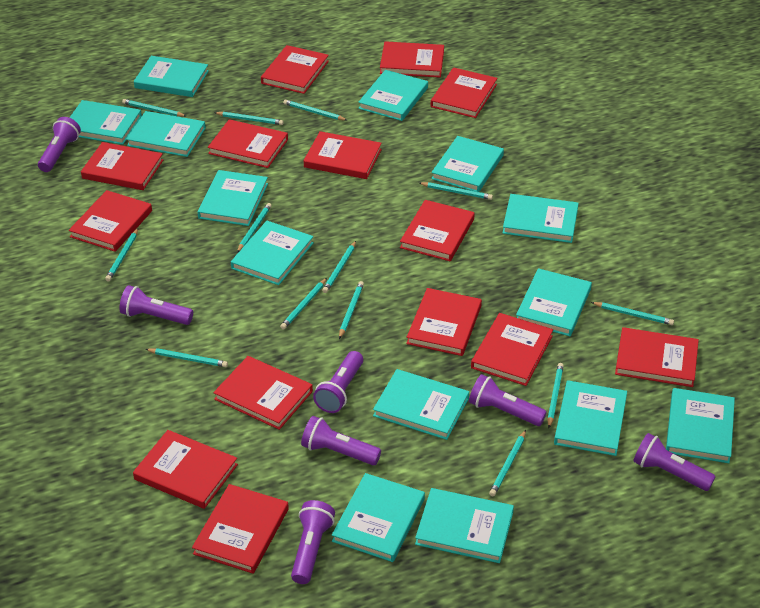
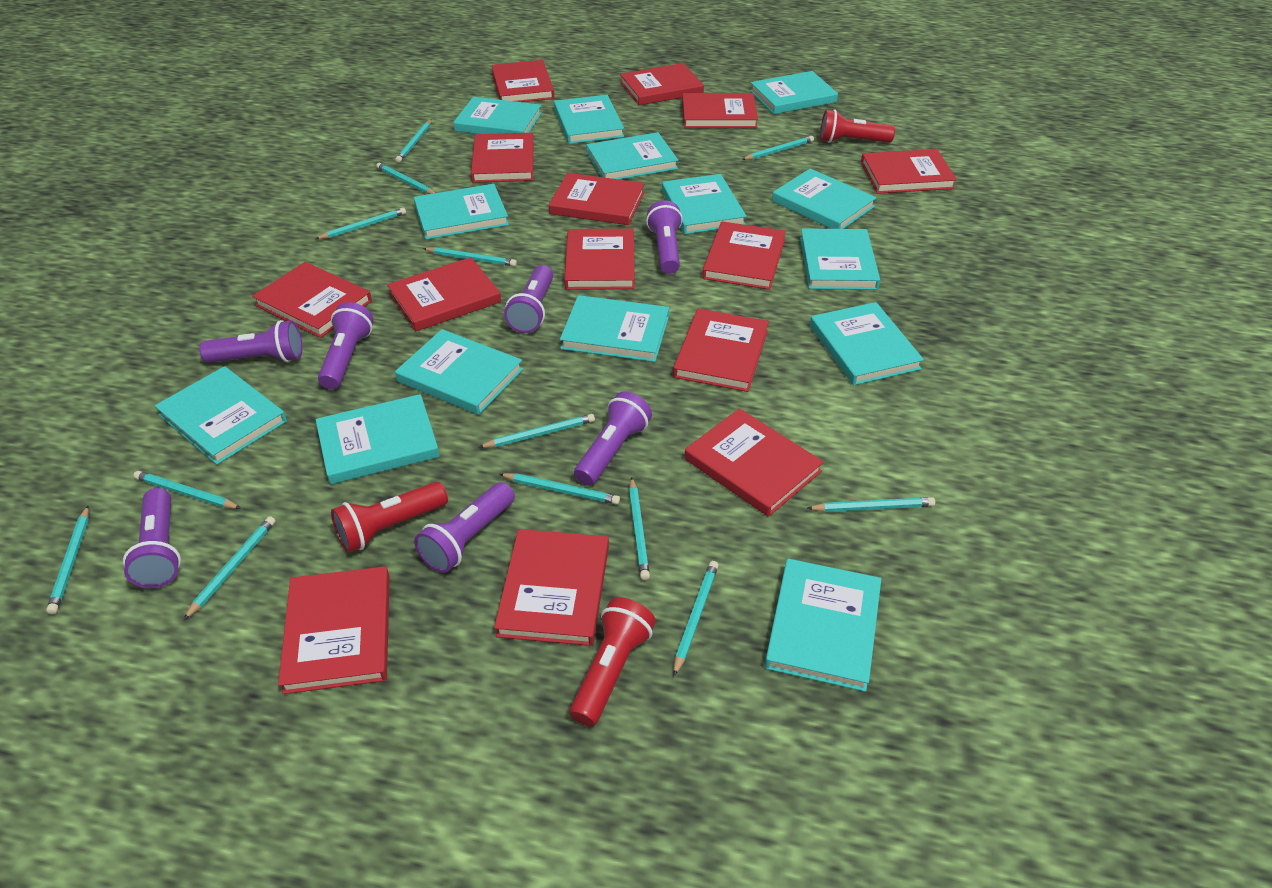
red flashlight: 0 -> 3

